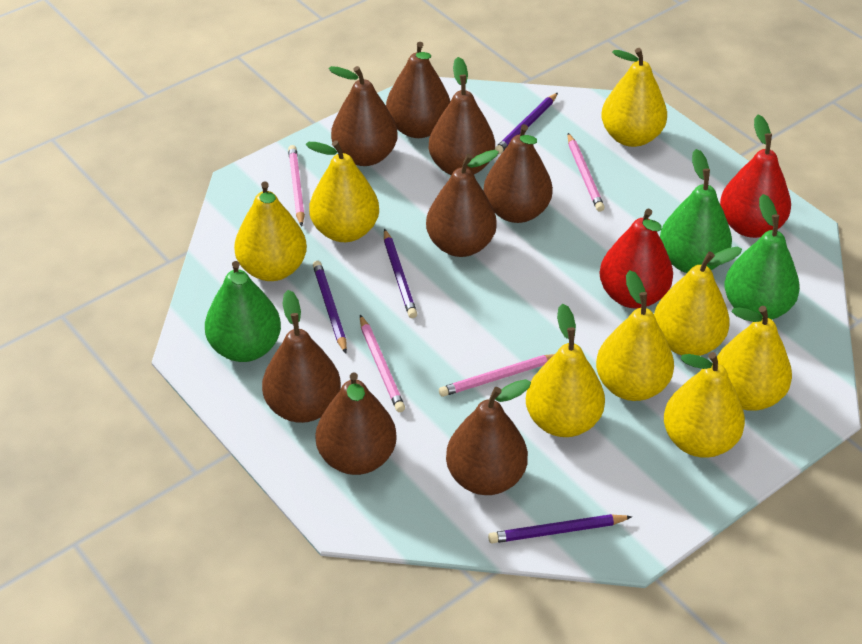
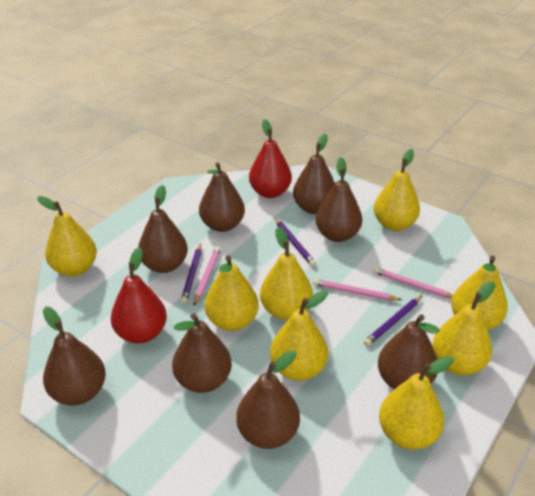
green pear: 3 -> 0
pink pencil: 4 -> 3
purple pencil: 4 -> 3

